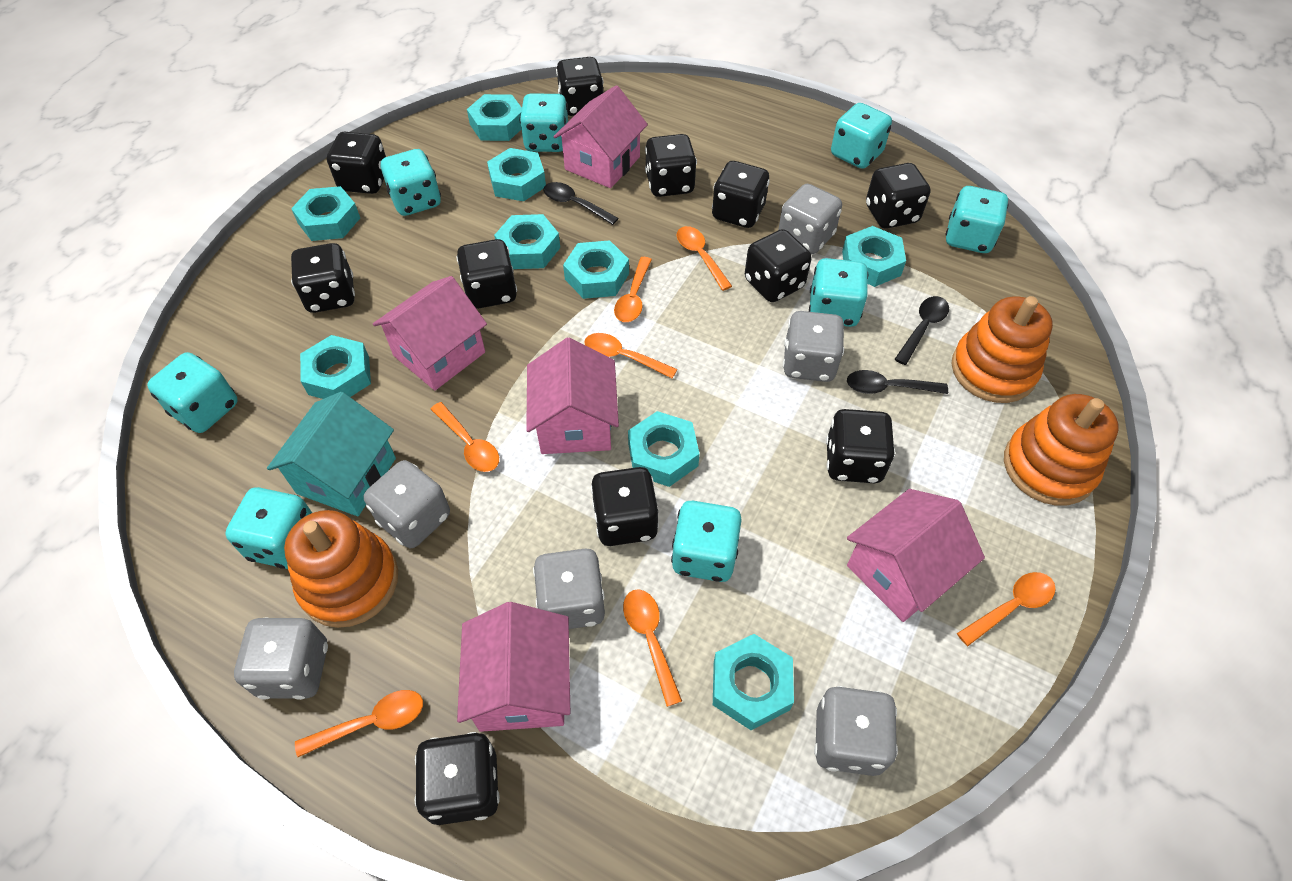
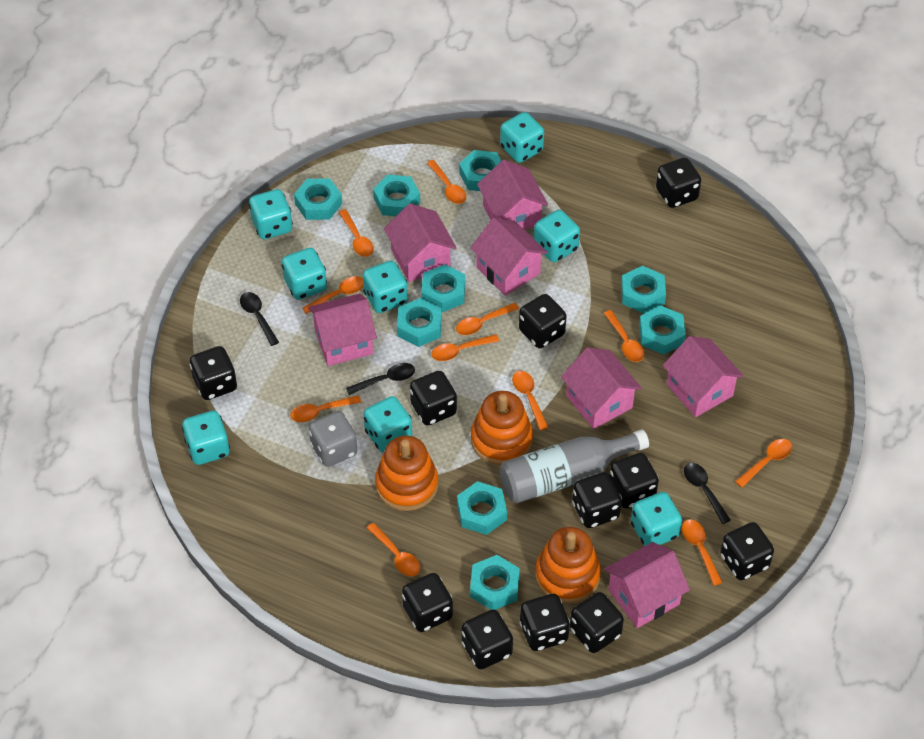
grey bottle: 0 -> 1
grey dice: 6 -> 1
orange spoon: 7 -> 11
pink house: 5 -> 7
turquoise house: 1 -> 0

